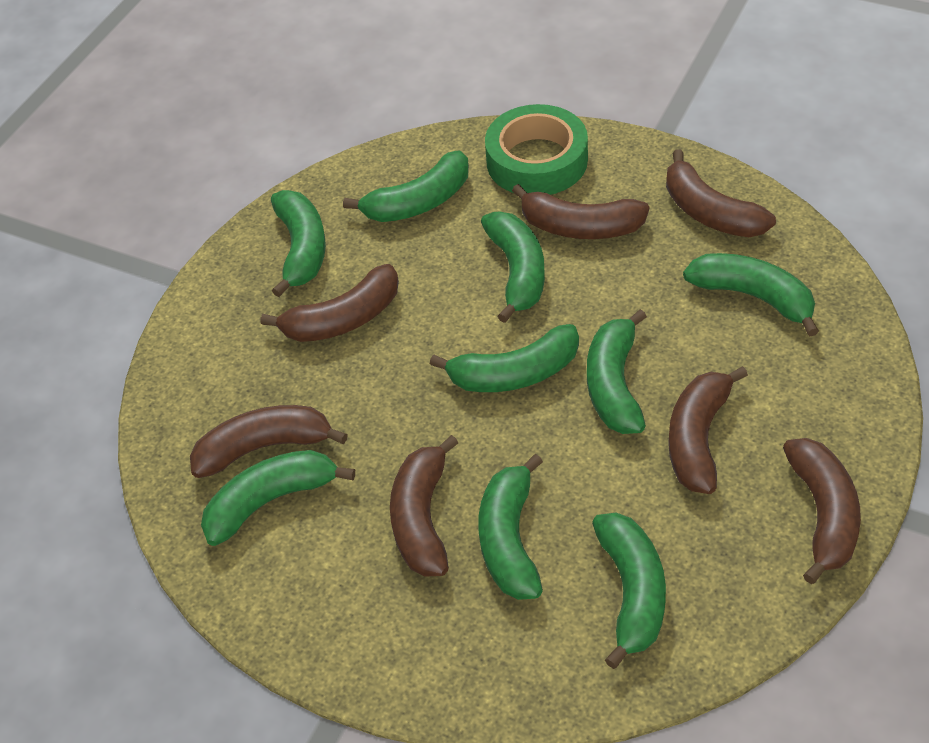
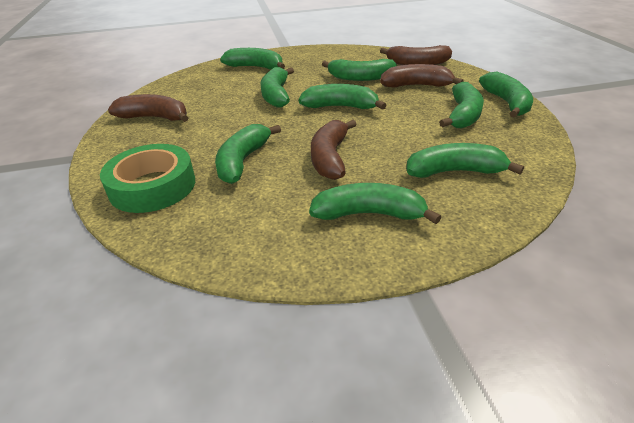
brown banana: 7 -> 4

